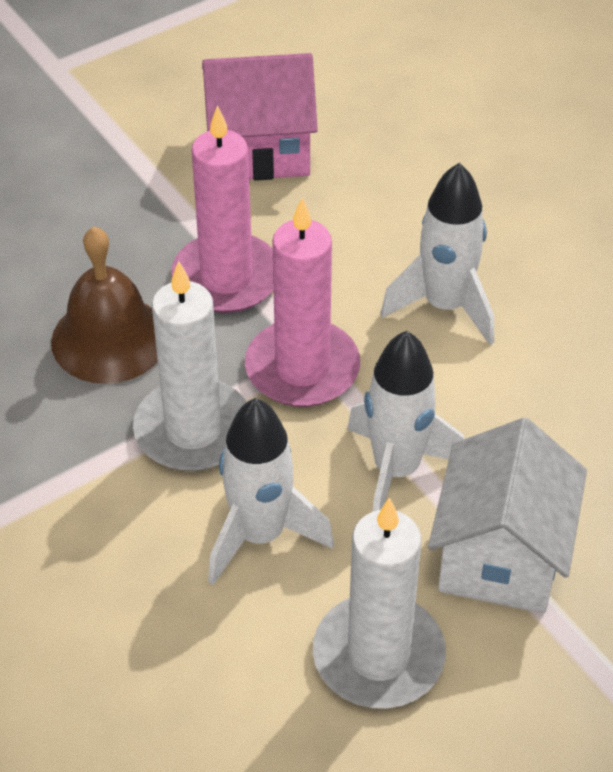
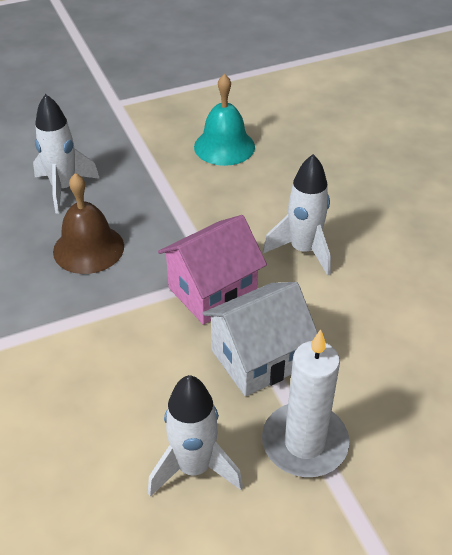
pink candle: 2 -> 0
turquoise bell: 0 -> 1
white candle: 2 -> 1

